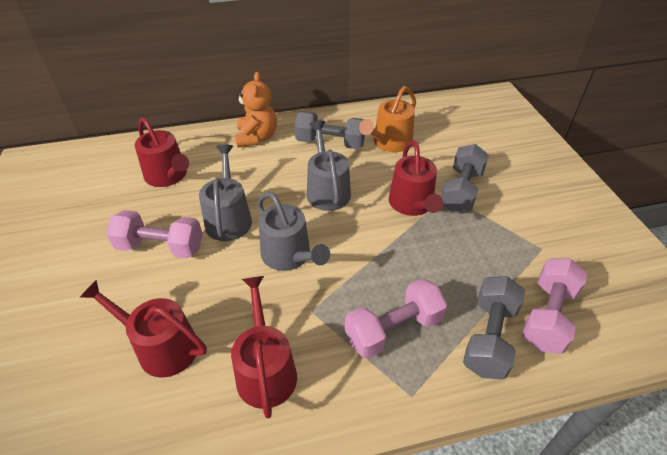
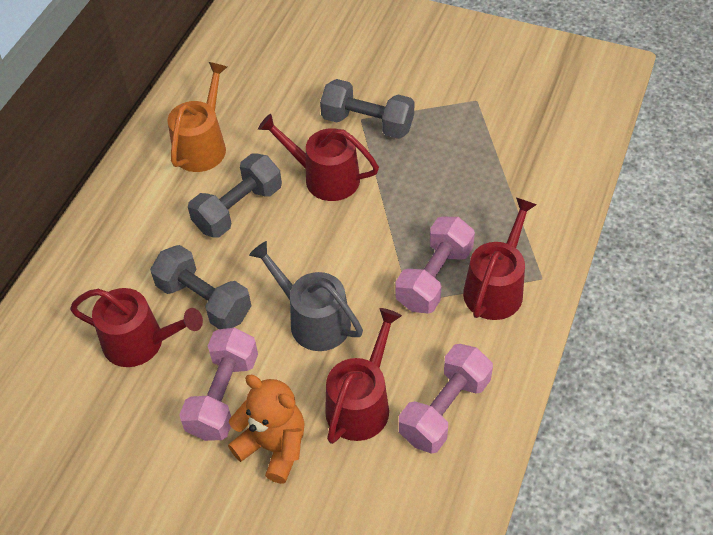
grey watering can: 3 -> 1

